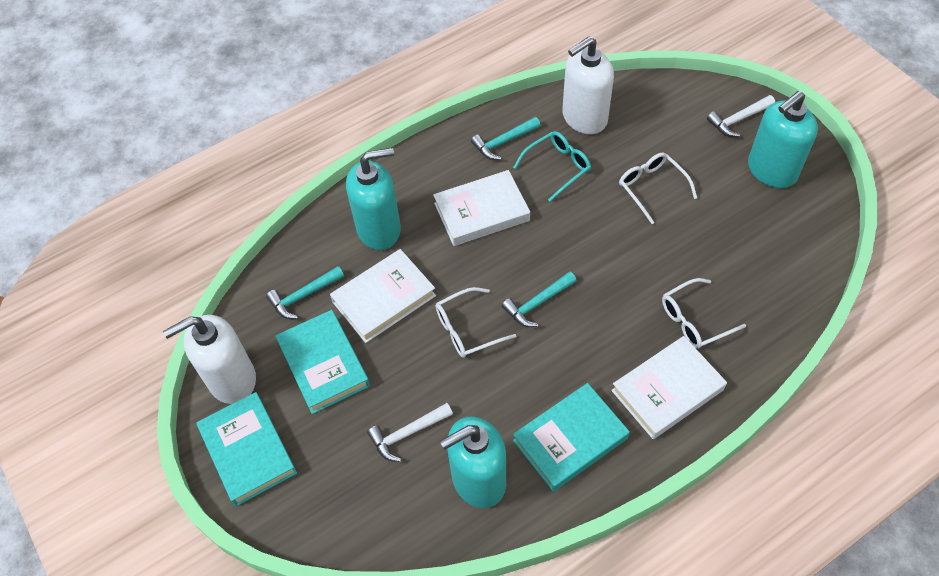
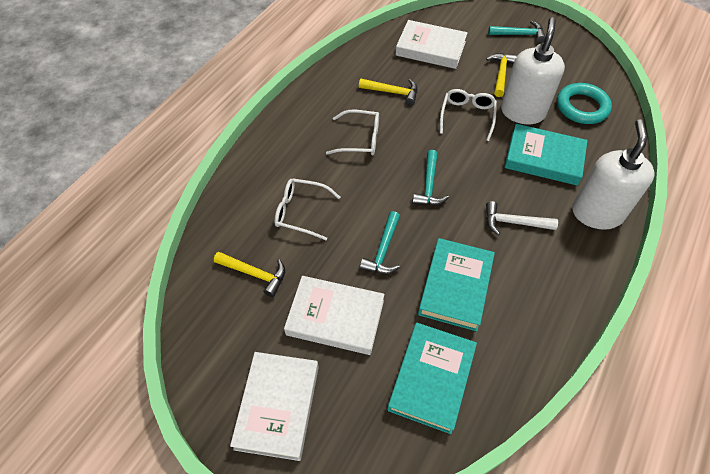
turquoise glasses: 1 -> 0
turquoise ring: 0 -> 1
turquoise soap dispenser: 3 -> 0
white hammer: 2 -> 1
yellow hammer: 0 -> 3

